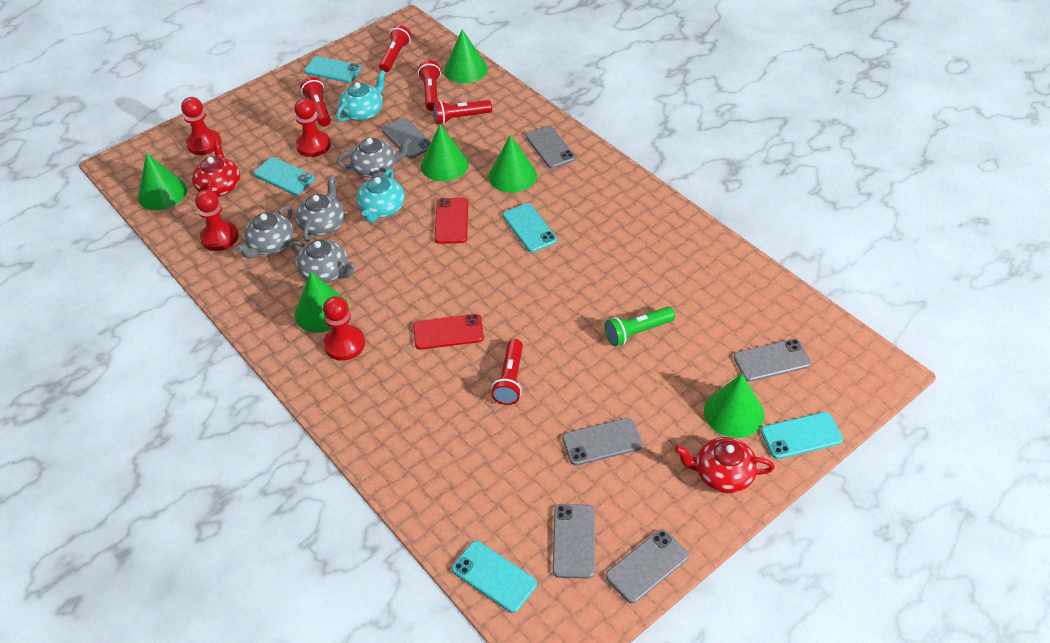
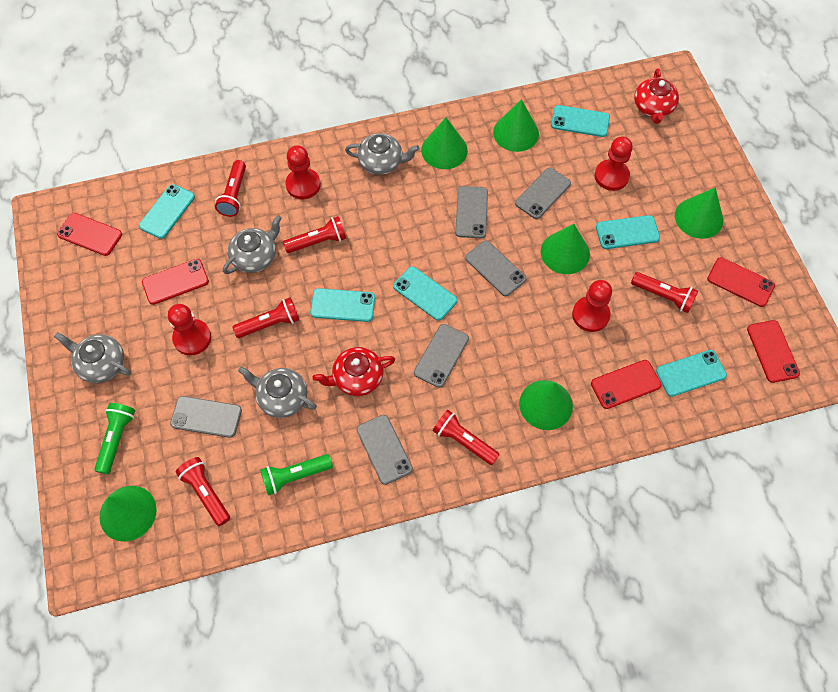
green flashlight: 1 -> 2
red flashlight: 5 -> 6
red phone: 2 -> 5
turquoise phone: 5 -> 6
turquoise teapot: 2 -> 0

